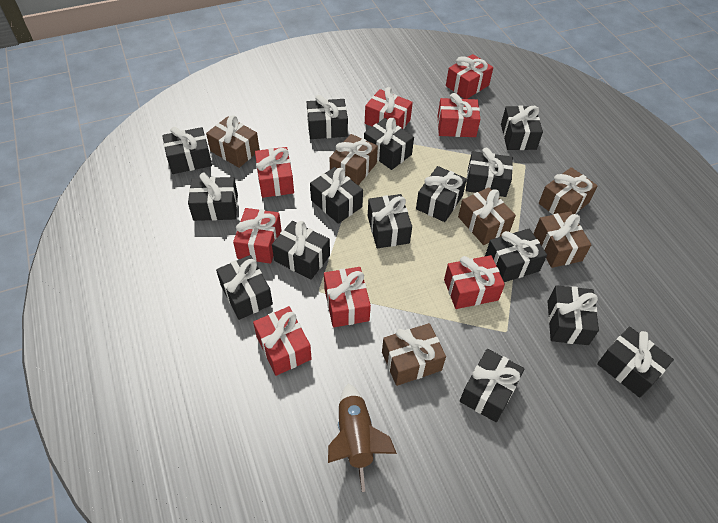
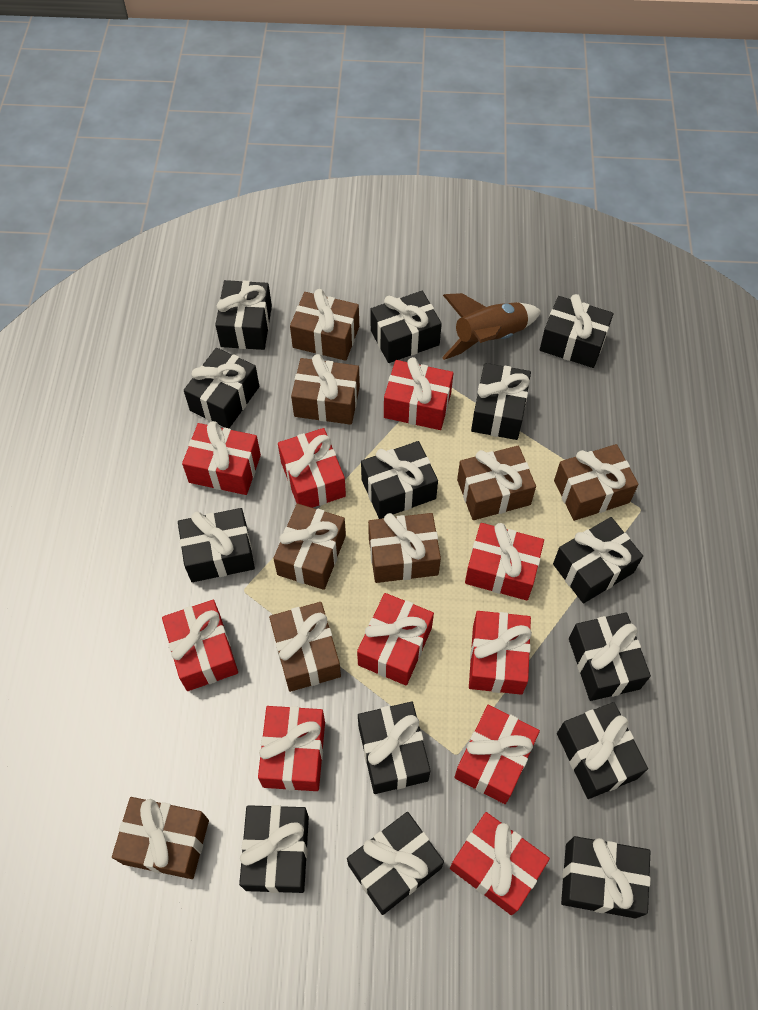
black gift: 15 -> 14
brown gift: 6 -> 8
red gift: 8 -> 10

